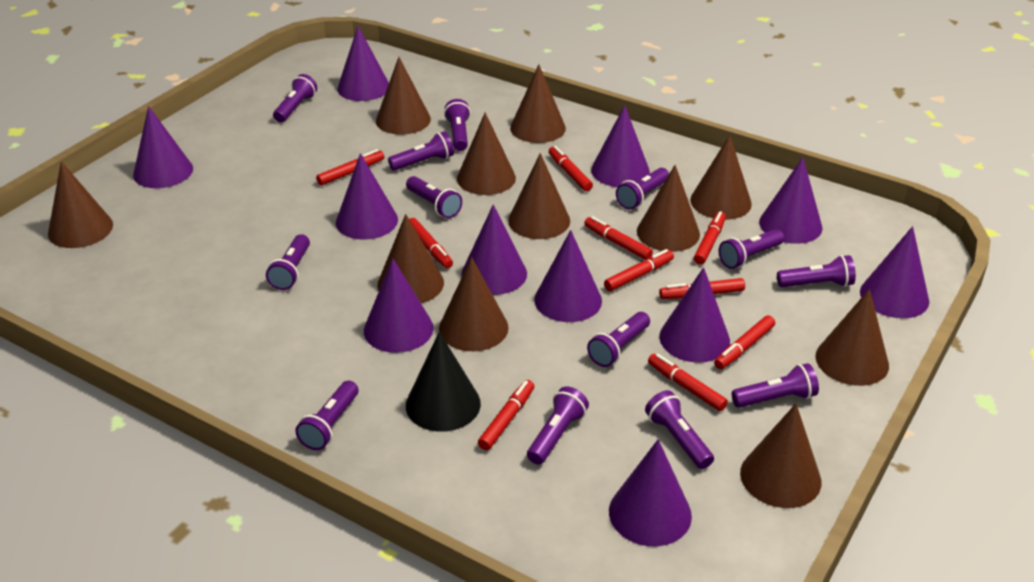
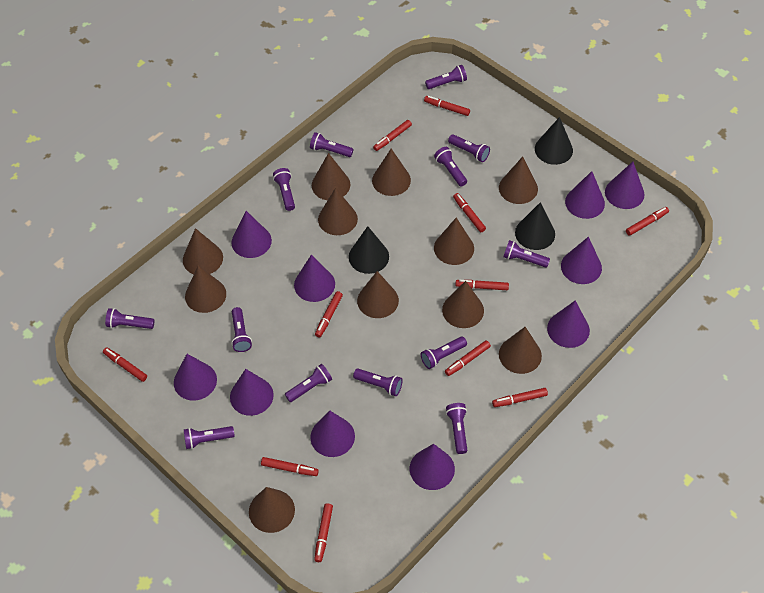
black cone: 1 -> 3
purple cone: 11 -> 10
red marker: 10 -> 11

